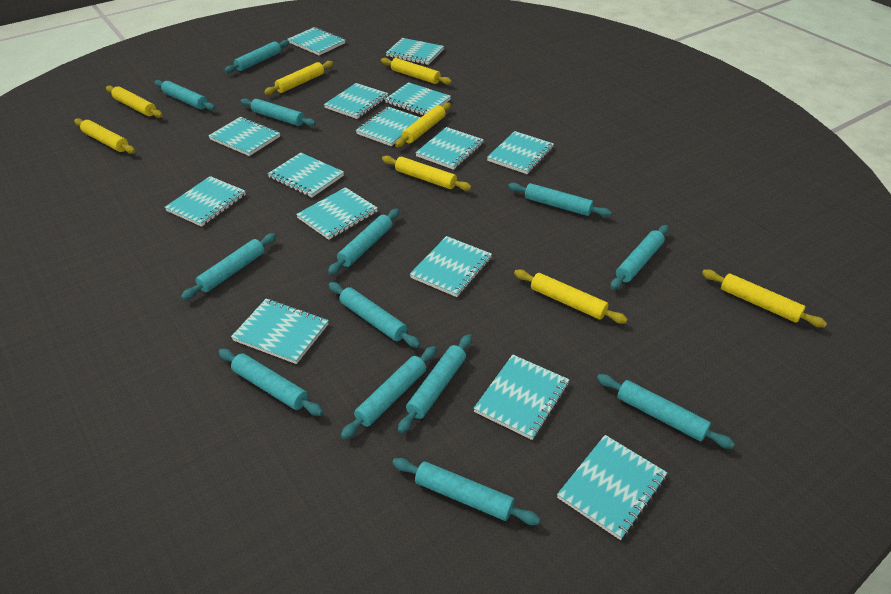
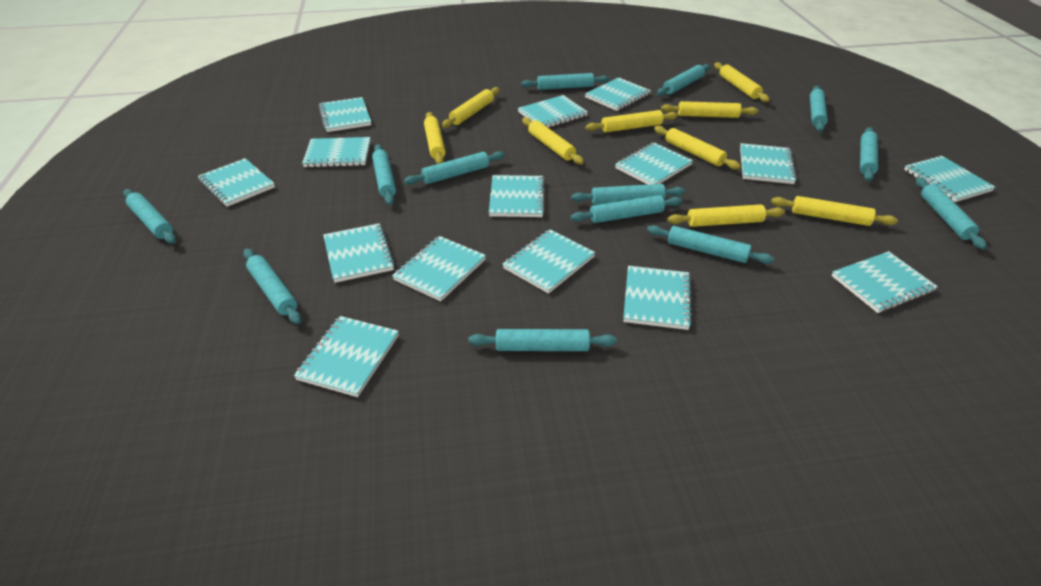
yellow rolling pin: 8 -> 9

